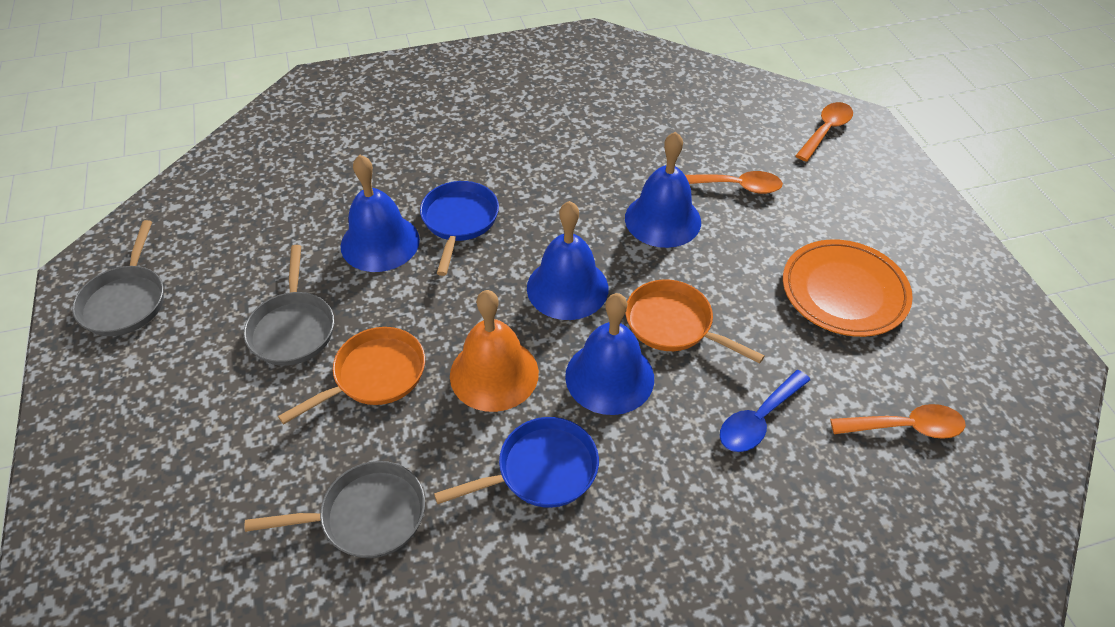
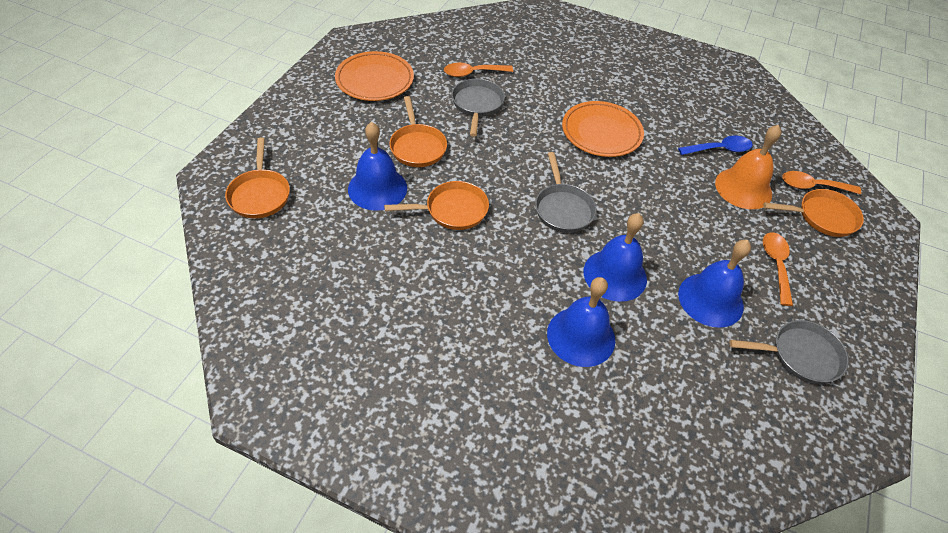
blue pan: 2 -> 0
orange pan: 2 -> 4
orange plate: 1 -> 2

